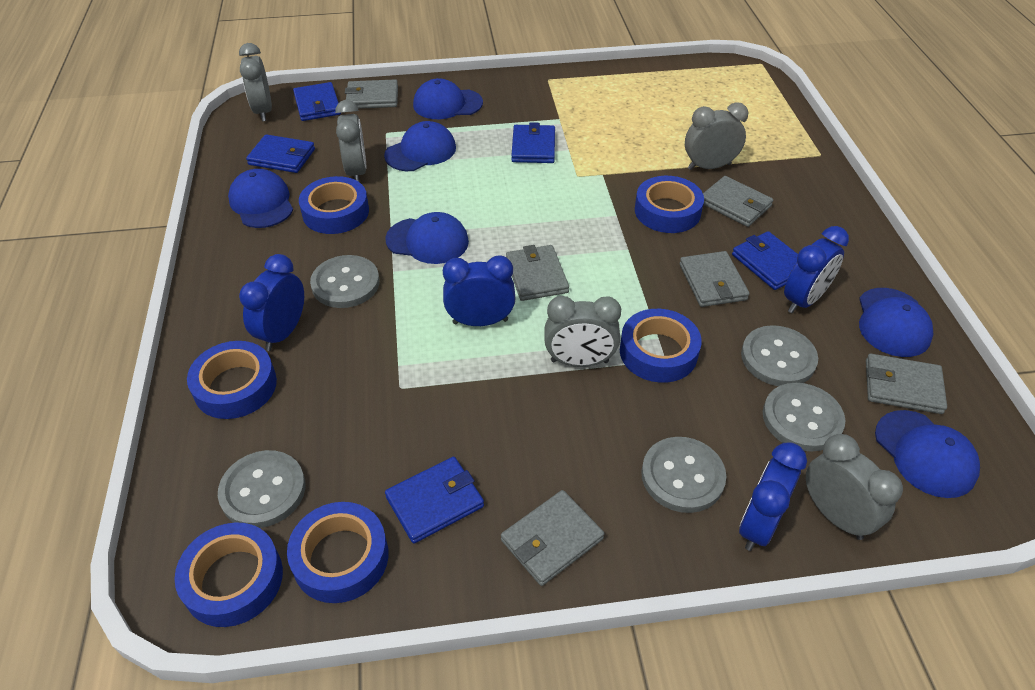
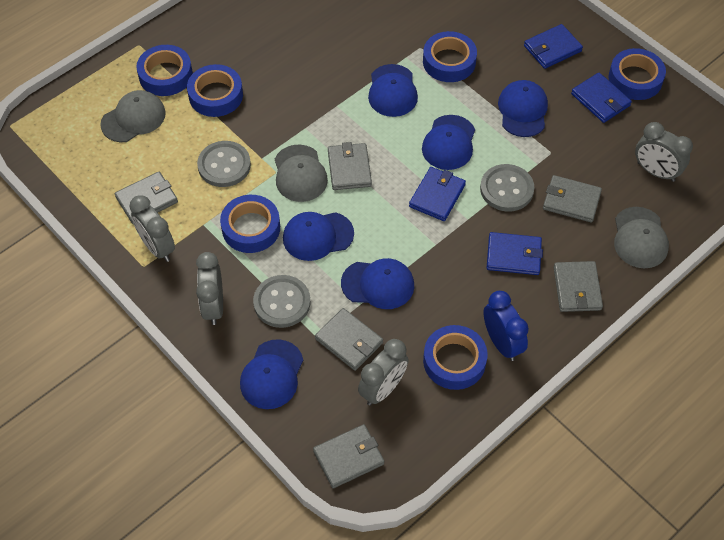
blue clock: 4 -> 1
blue wallet: 5 -> 4
grey button: 5 -> 3
grey cap: 0 -> 3
grey clock: 5 -> 4

